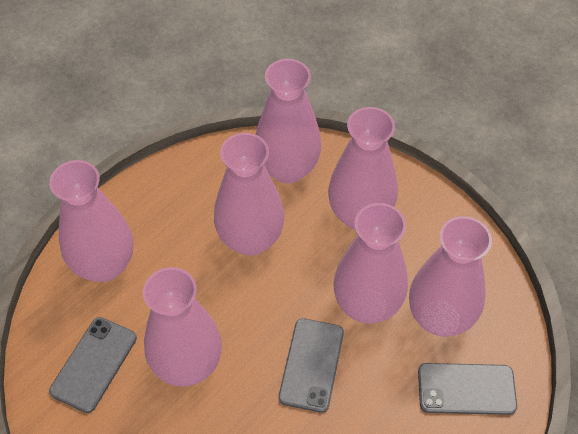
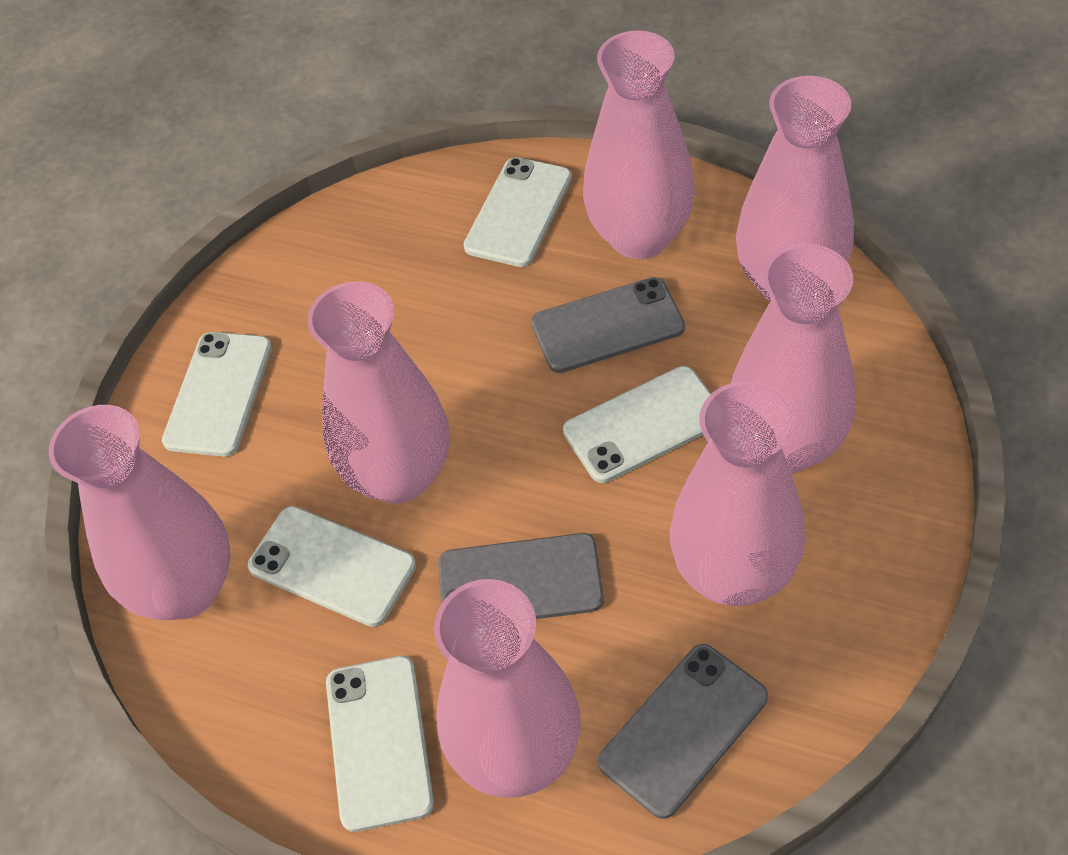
white phone: 0 -> 5

